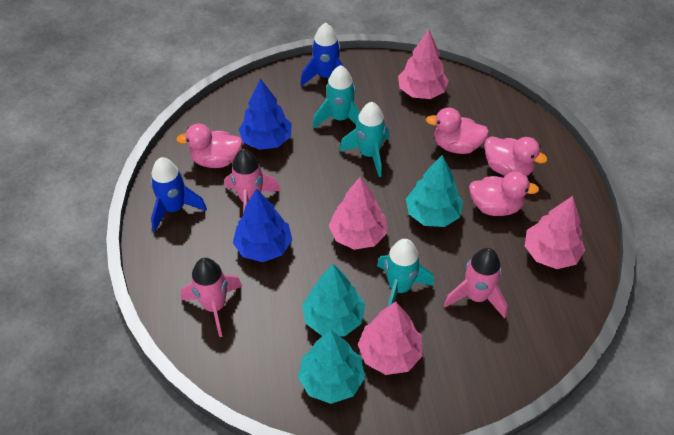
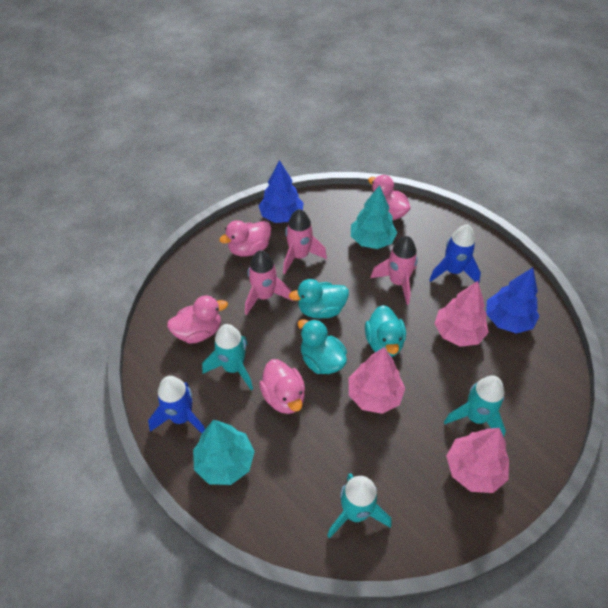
pink tree: 4 -> 3
turquoise duck: 0 -> 3
turquoise tree: 3 -> 2

